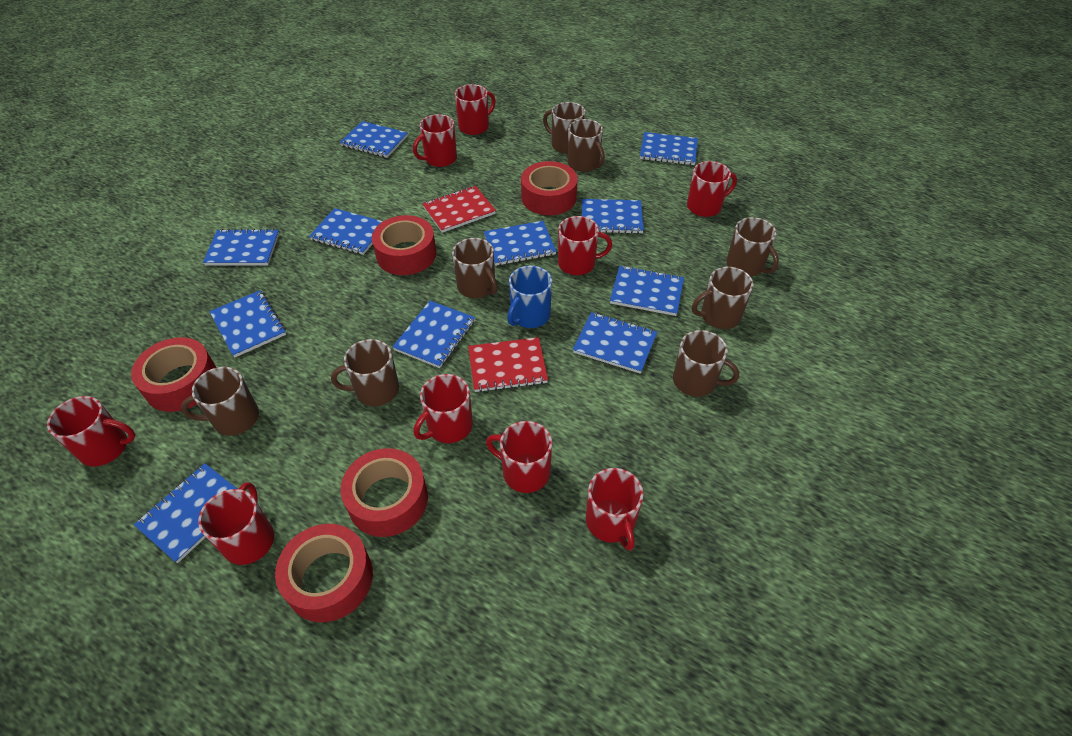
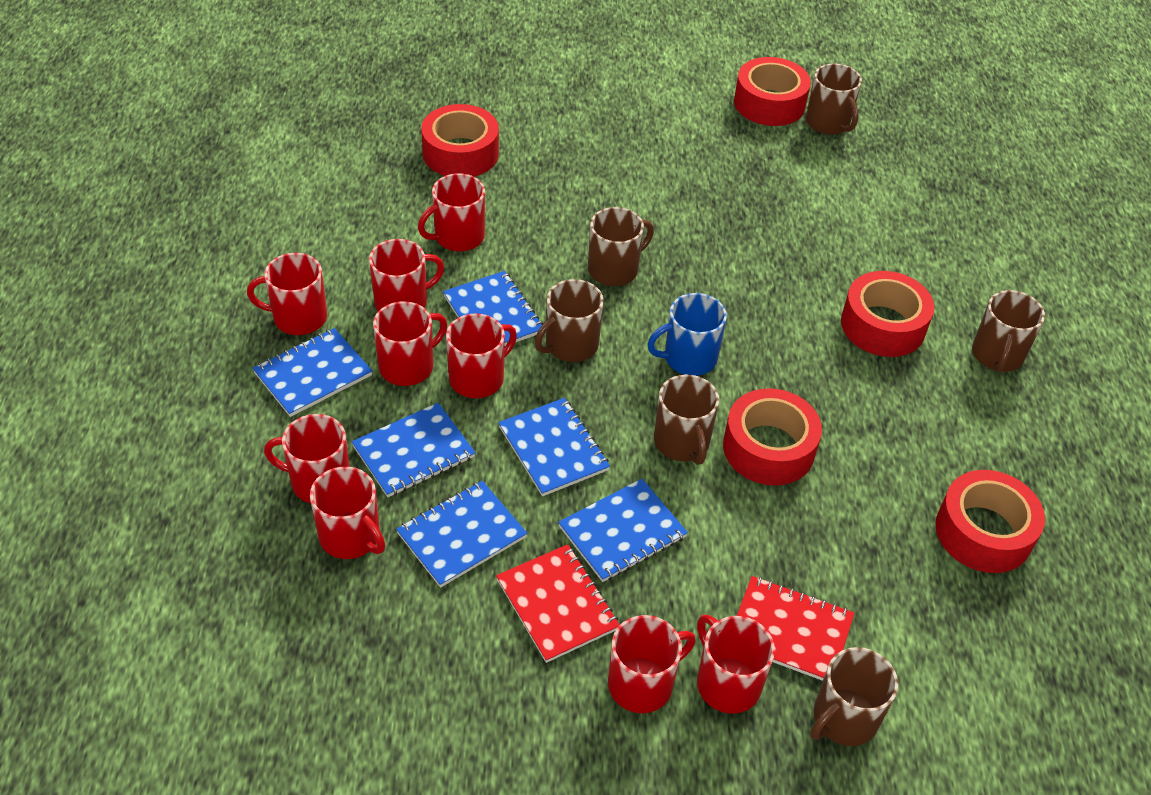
blue notebook: 11 -> 6
brown mug: 8 -> 6

